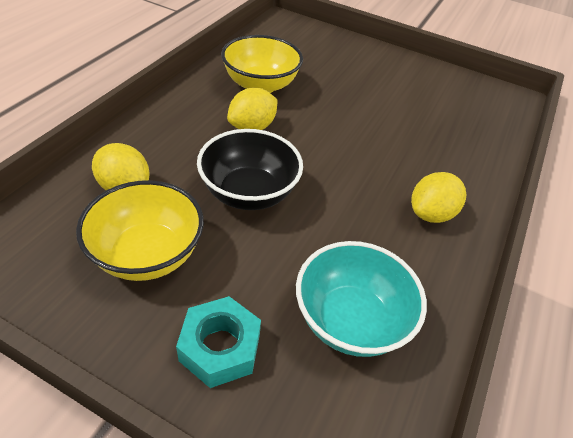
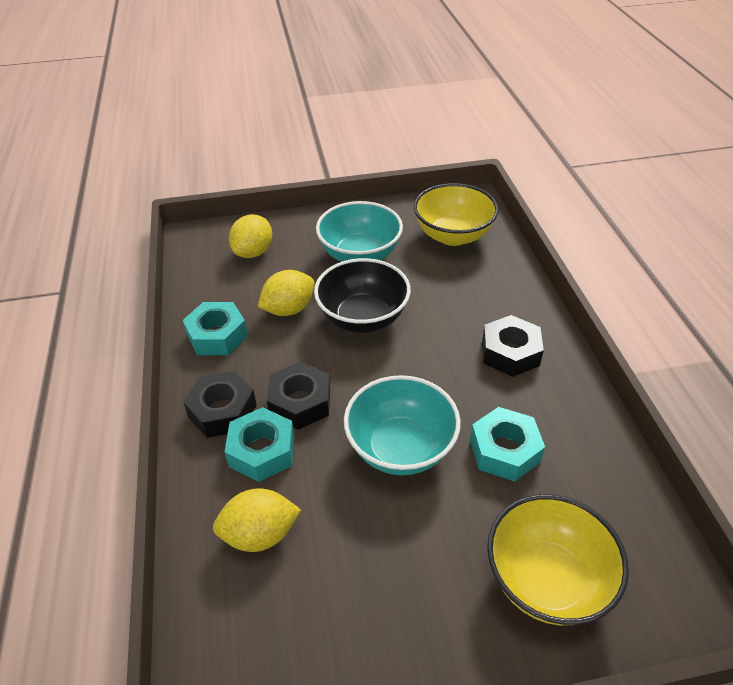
black nut: 0 -> 3
turquoise bowl: 1 -> 2
turquoise nut: 1 -> 3

